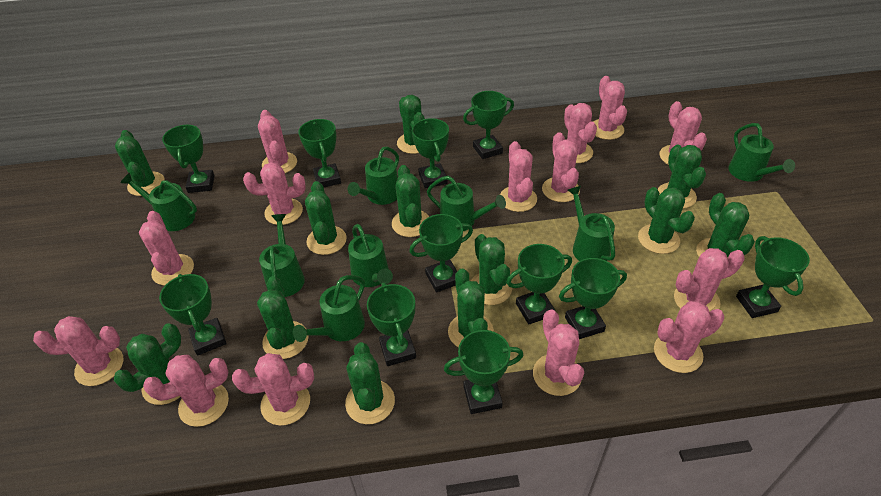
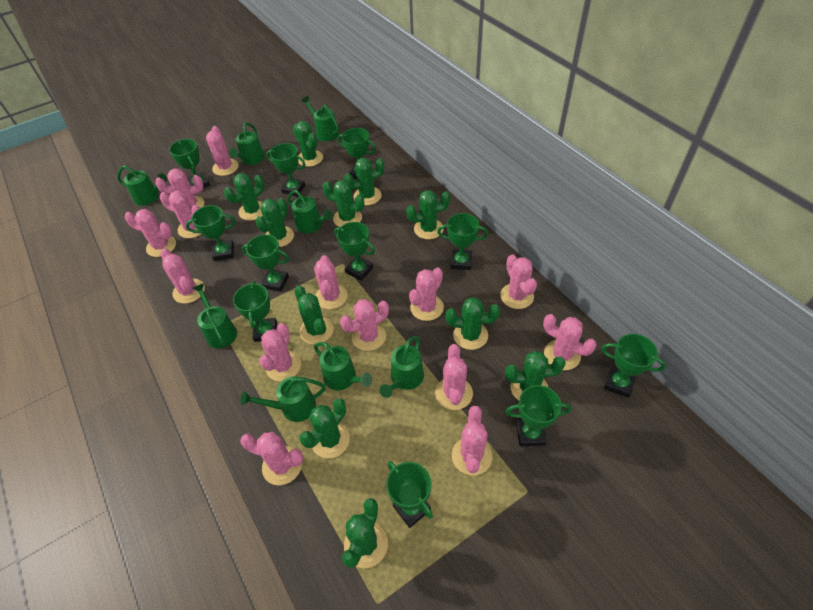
green cactus: 12 -> 11

